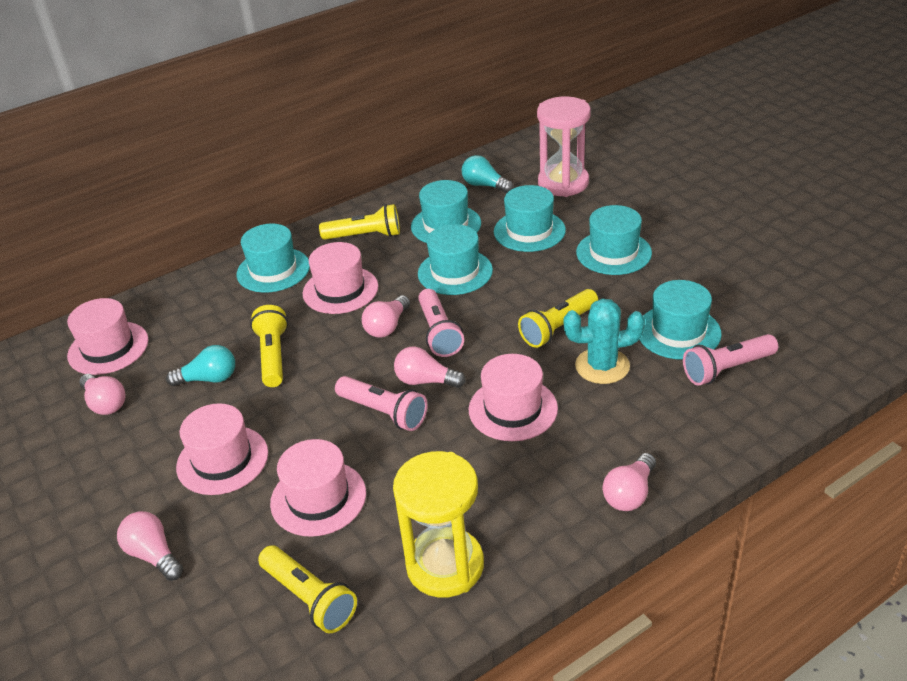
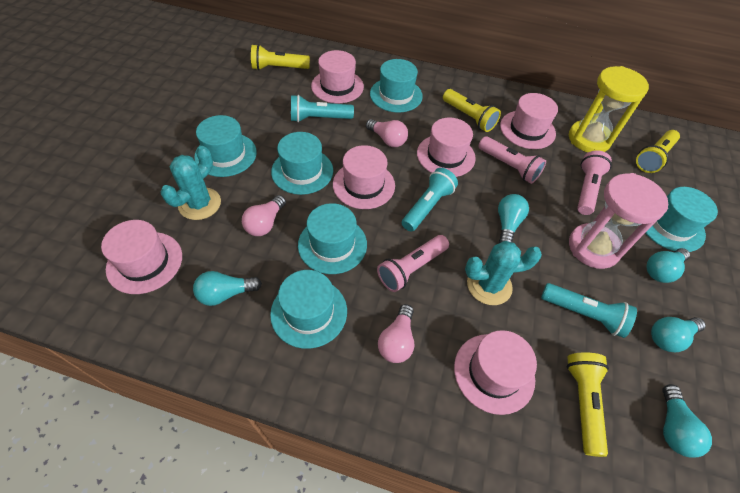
pink hat: 5 -> 6
pink light bulb: 5 -> 3
turquoise cactus: 1 -> 2
turquoise flashlight: 0 -> 3
turquoise light bulb: 2 -> 5

